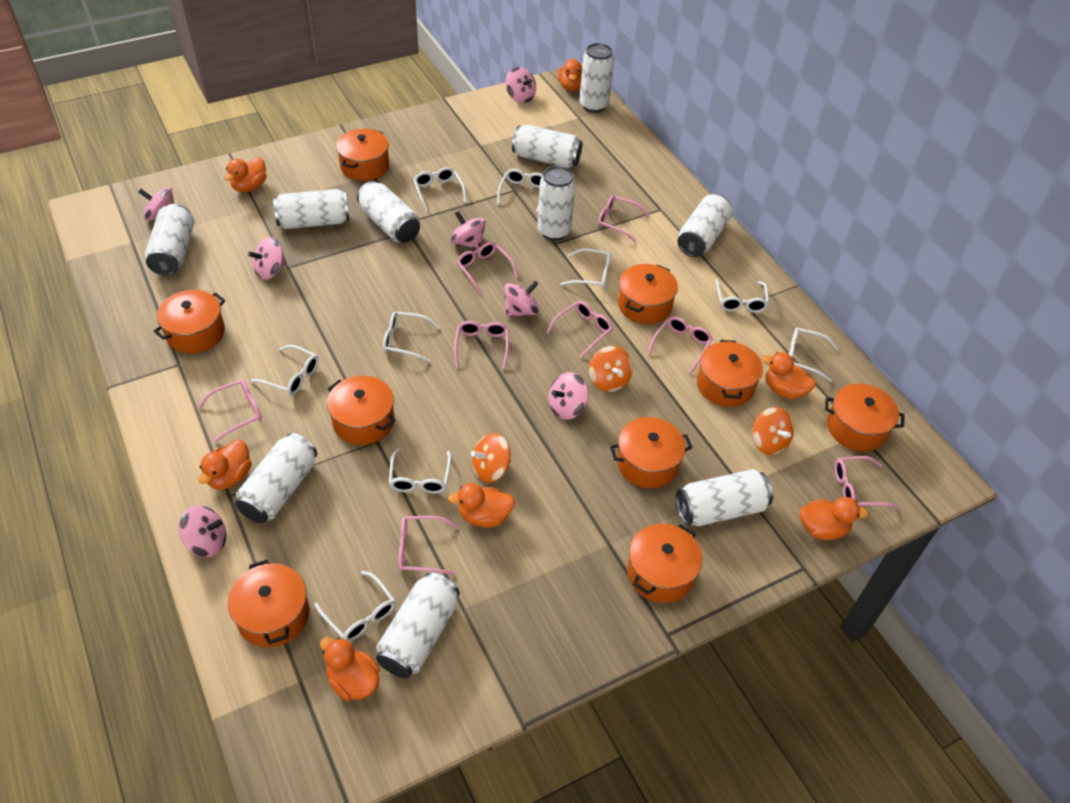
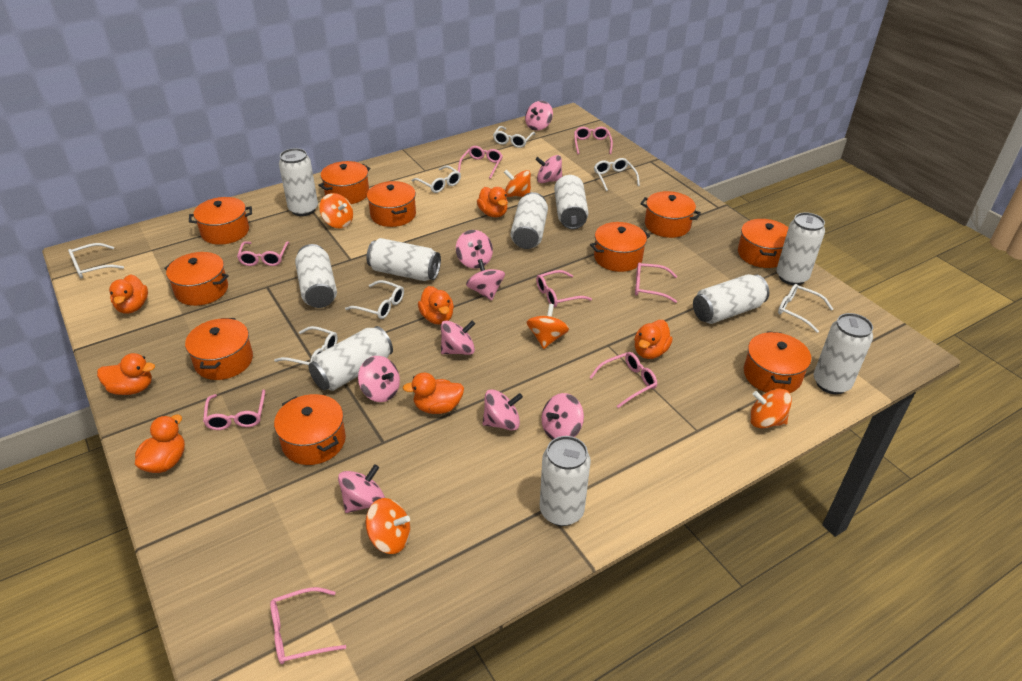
orange pot: 9 -> 10
orange spinning top: 3 -> 5
pink spinning top: 7 -> 9
white glasses: 9 -> 7

